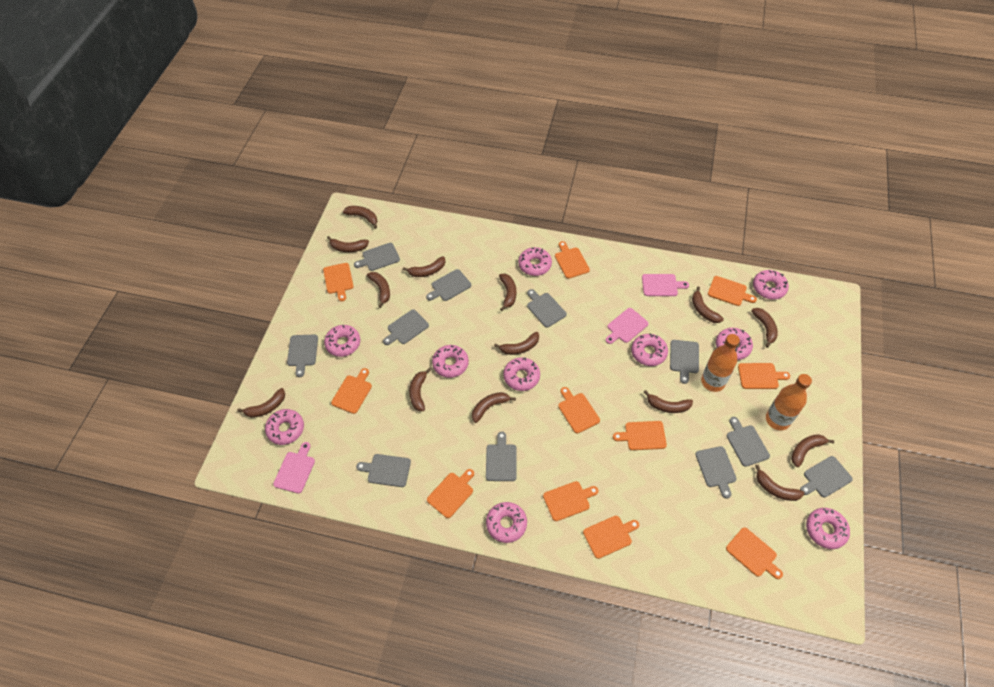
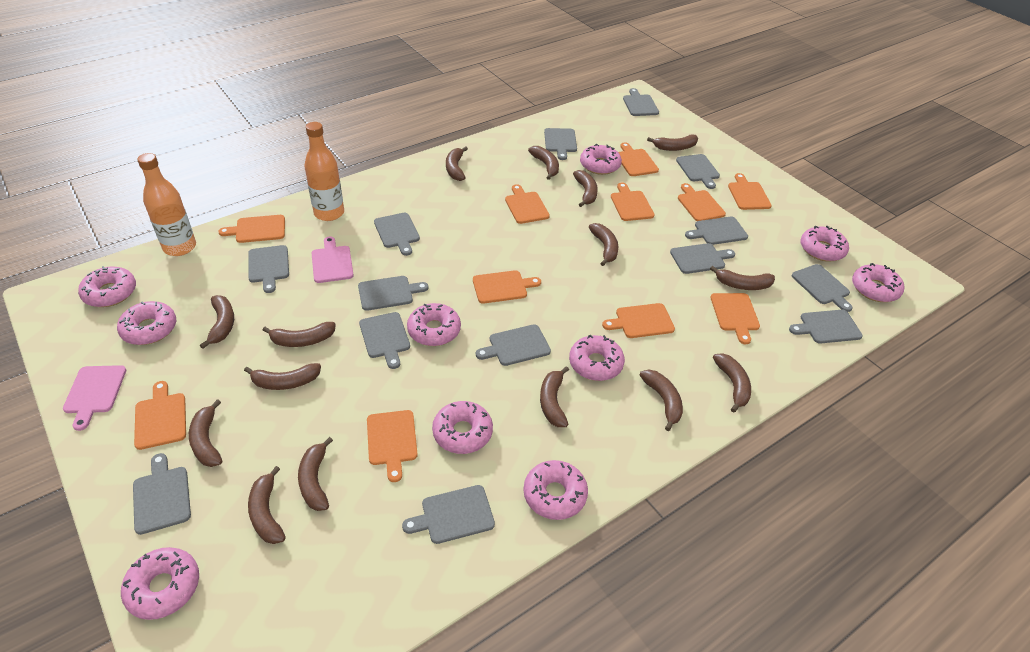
brown banana: 14 -> 15
grey cutting board: 11 -> 14
pink cutting board: 3 -> 2

